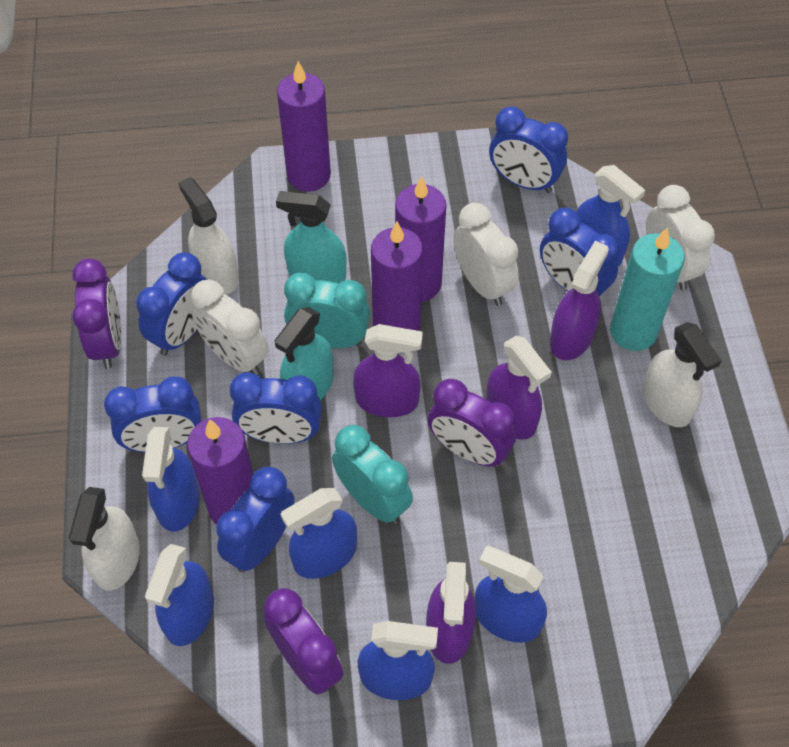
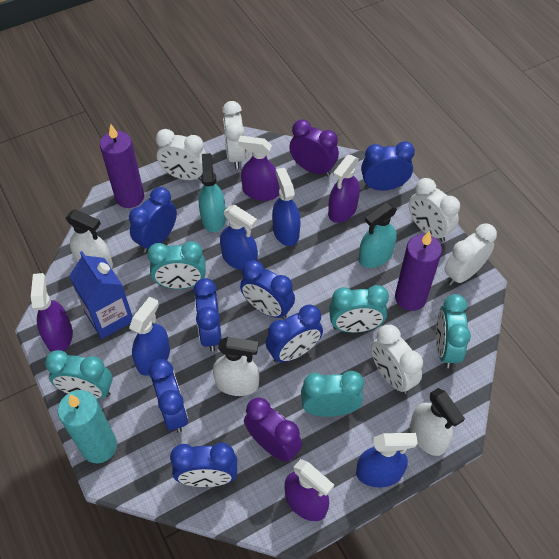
blue carton: 0 -> 1
blue clock: 6 -> 7
blue spray bottle: 6 -> 4
purple candle: 4 -> 2
purple clock: 3 -> 2
turquoise clock: 2 -> 5
white clock: 3 -> 5

